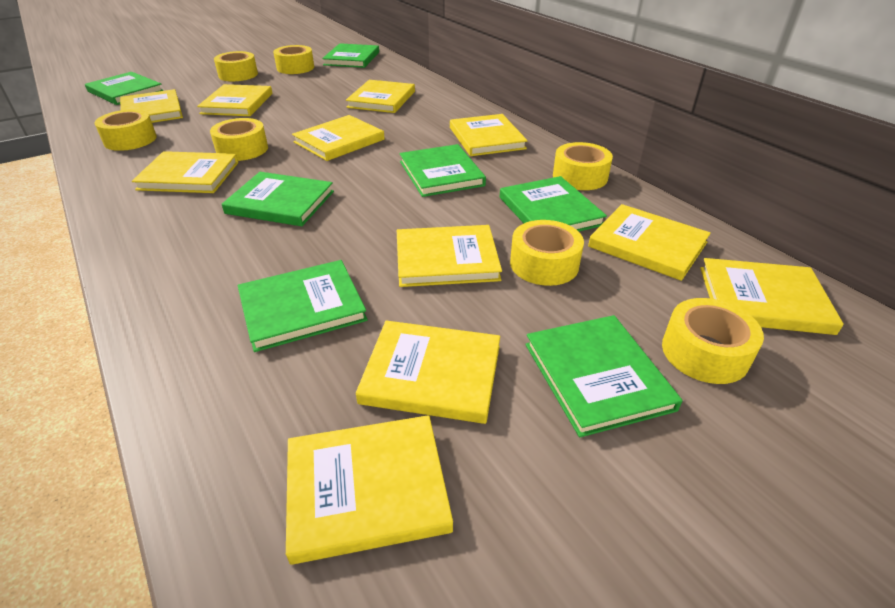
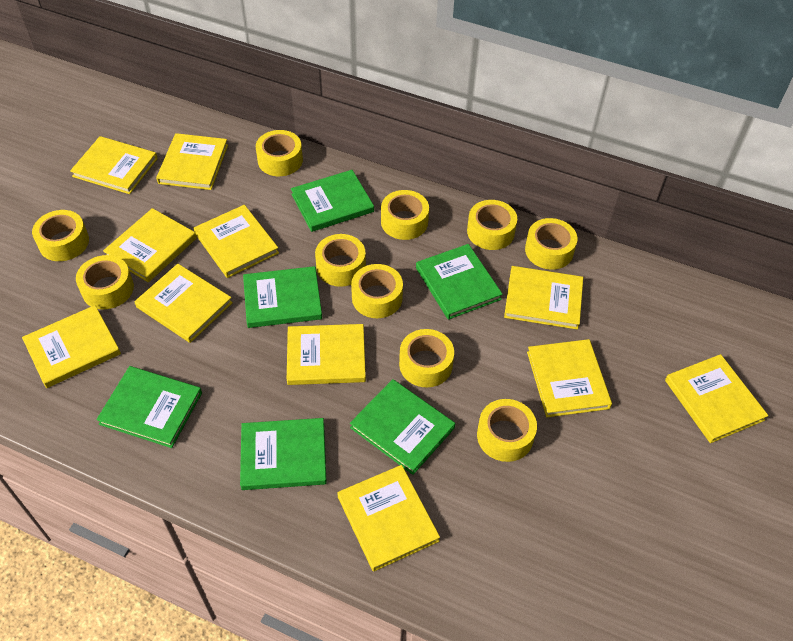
green book: 7 -> 6
yellow tape: 7 -> 10

